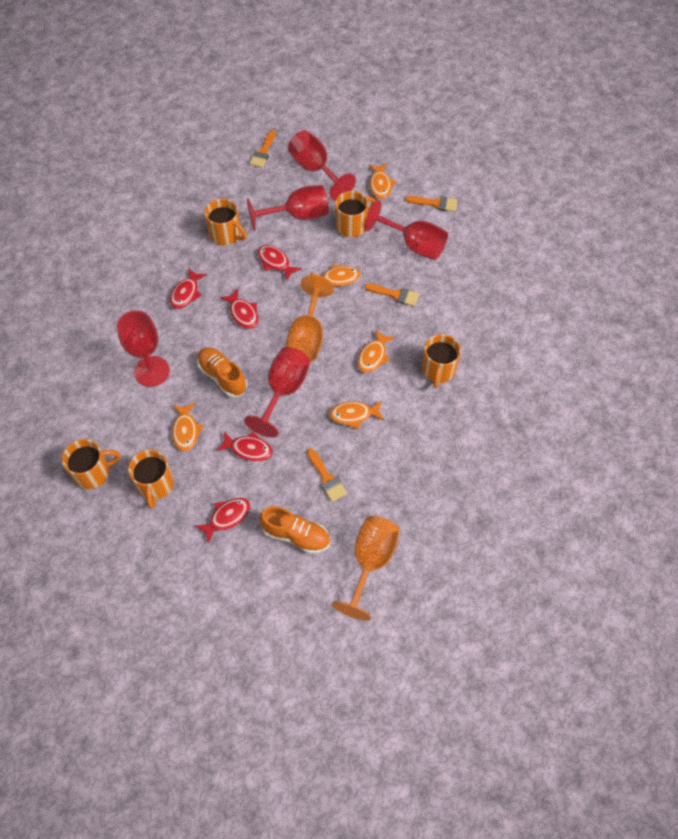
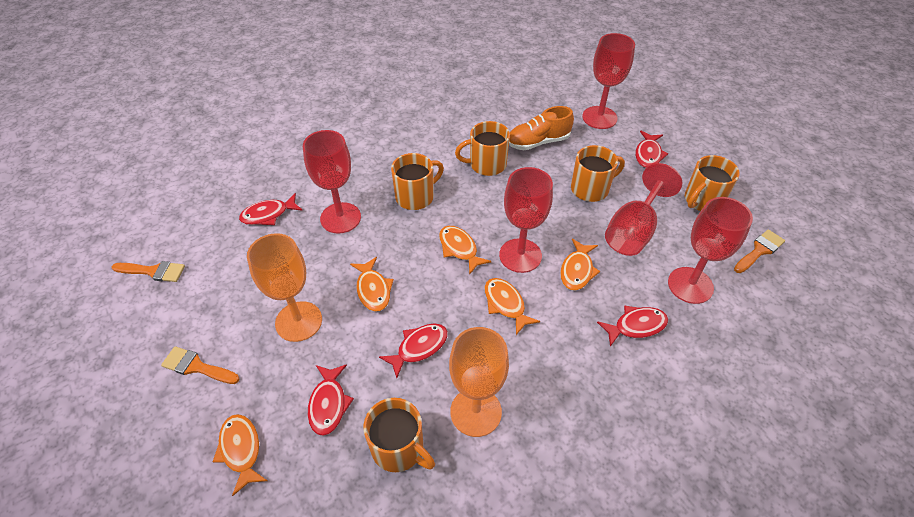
orange brush: 4 -> 3
orange shoe: 2 -> 1

